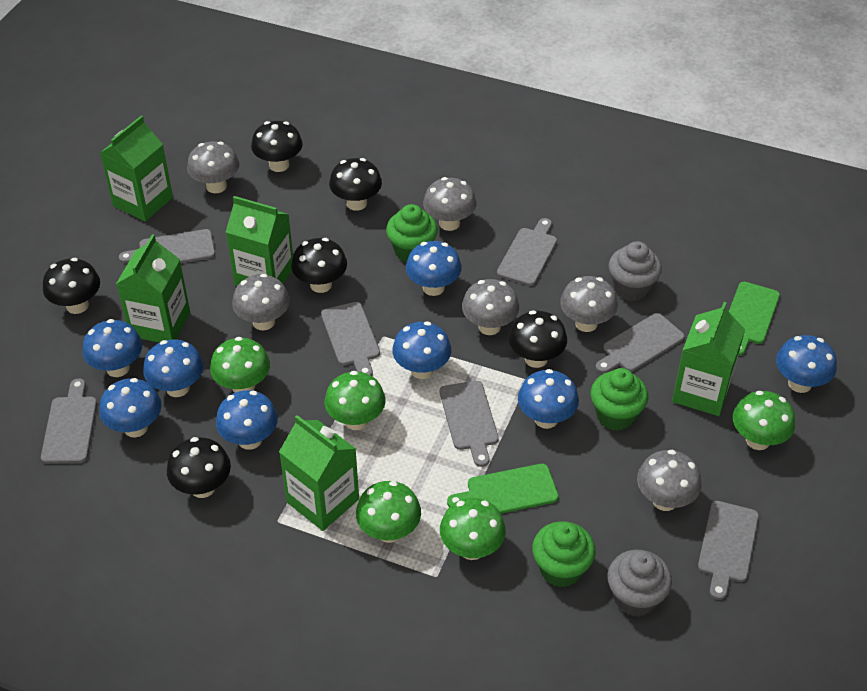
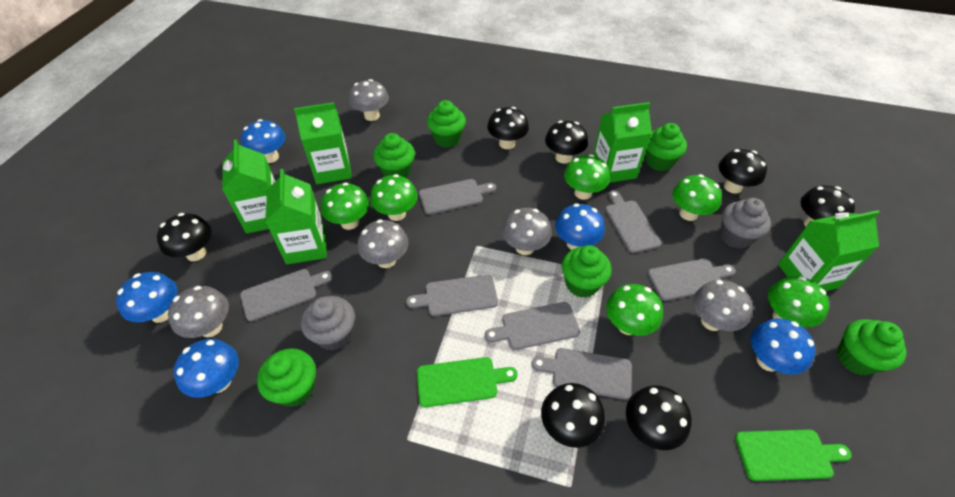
black mushroom: 6 -> 7
blue mushroom: 8 -> 5
green cupcake: 3 -> 6
green mushroom: 5 -> 6
grey mushroom: 6 -> 5

